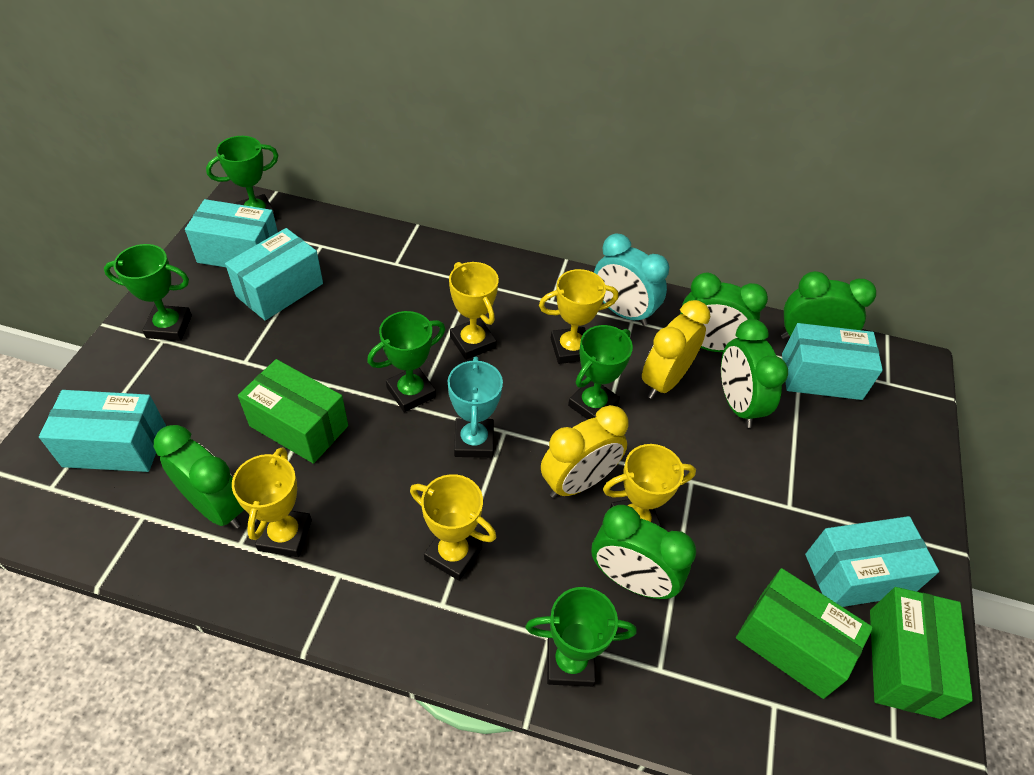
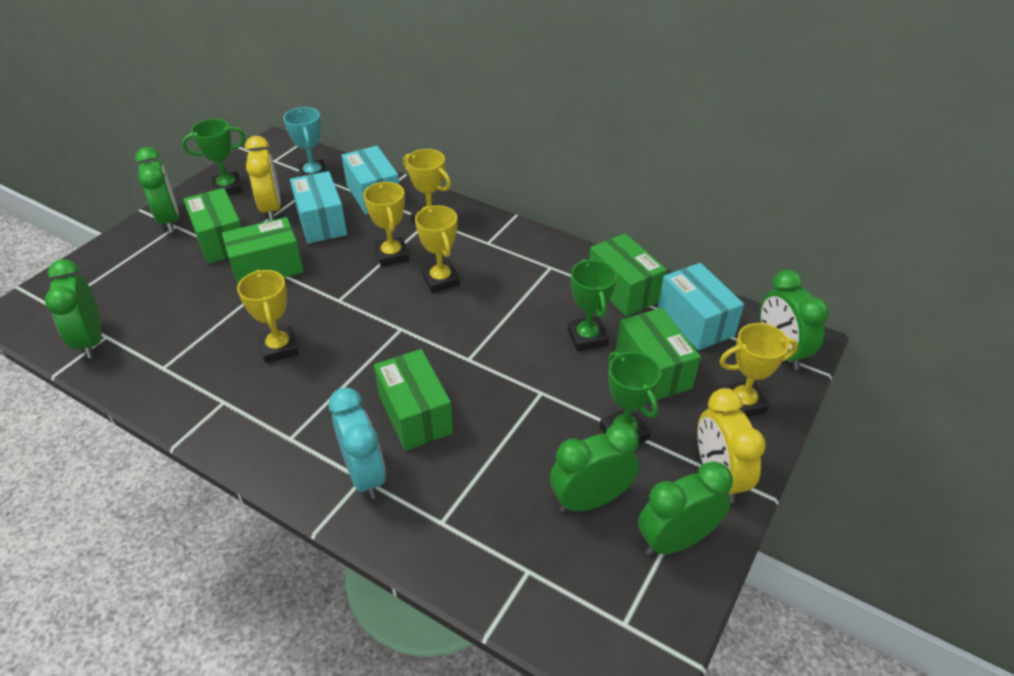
green box: 3 -> 5
green trophy: 5 -> 3
turquoise box: 5 -> 3

